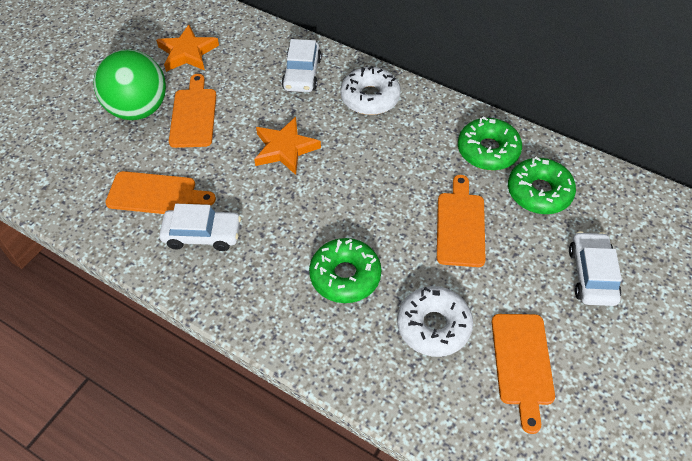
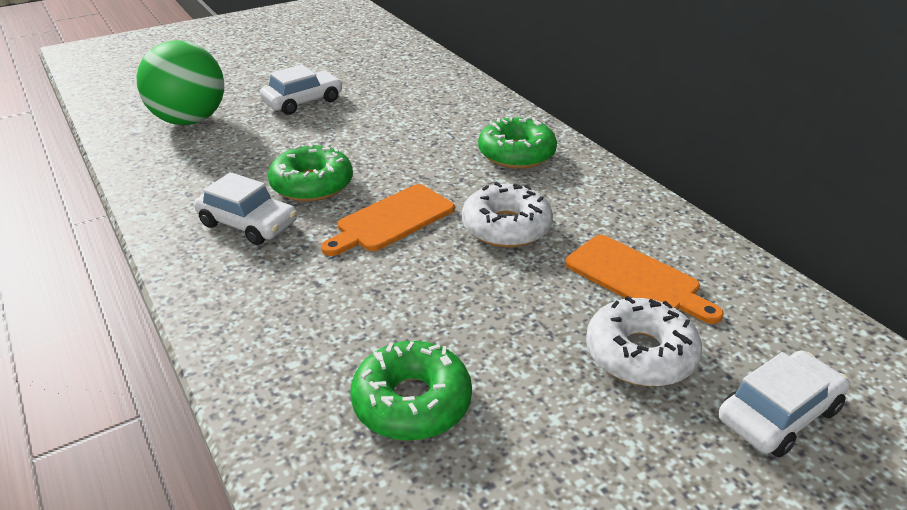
orange cutting board: 4 -> 2
orange star: 2 -> 0

